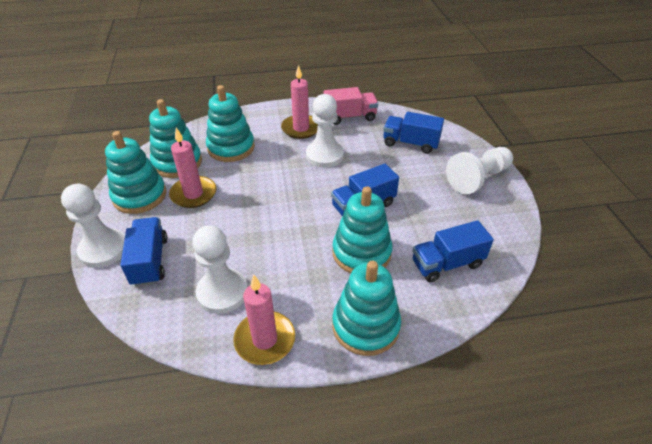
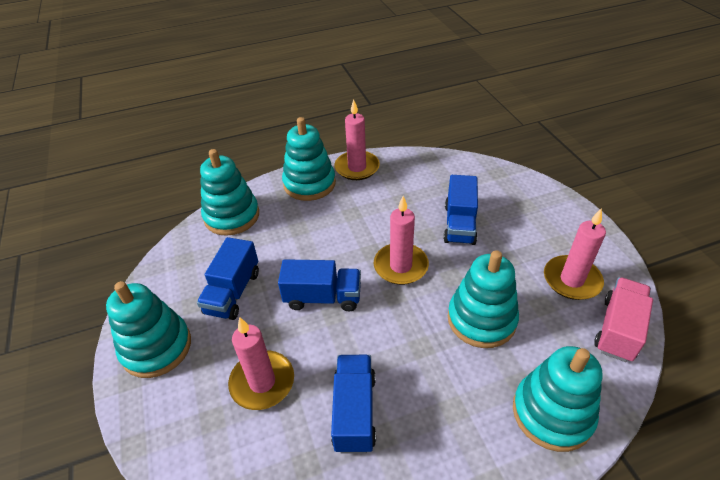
pink candle: 3 -> 4
white pawn: 4 -> 0

